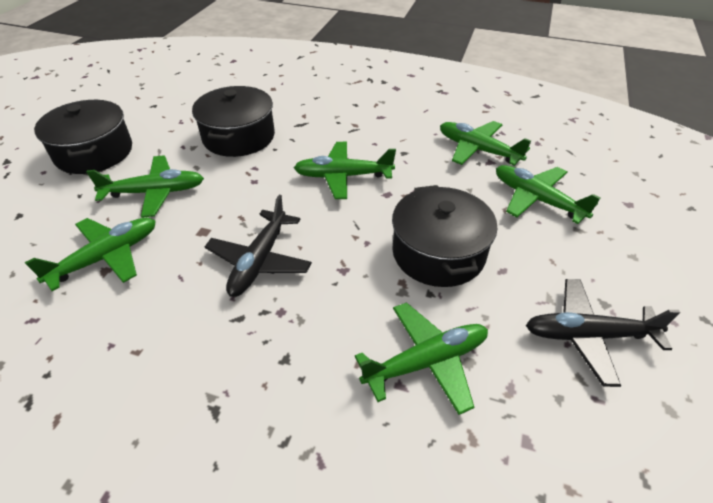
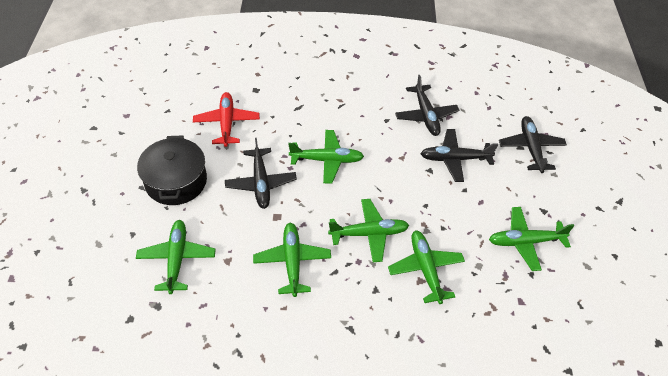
black plane: 2 -> 4
black pot: 3 -> 1
red plane: 0 -> 1

